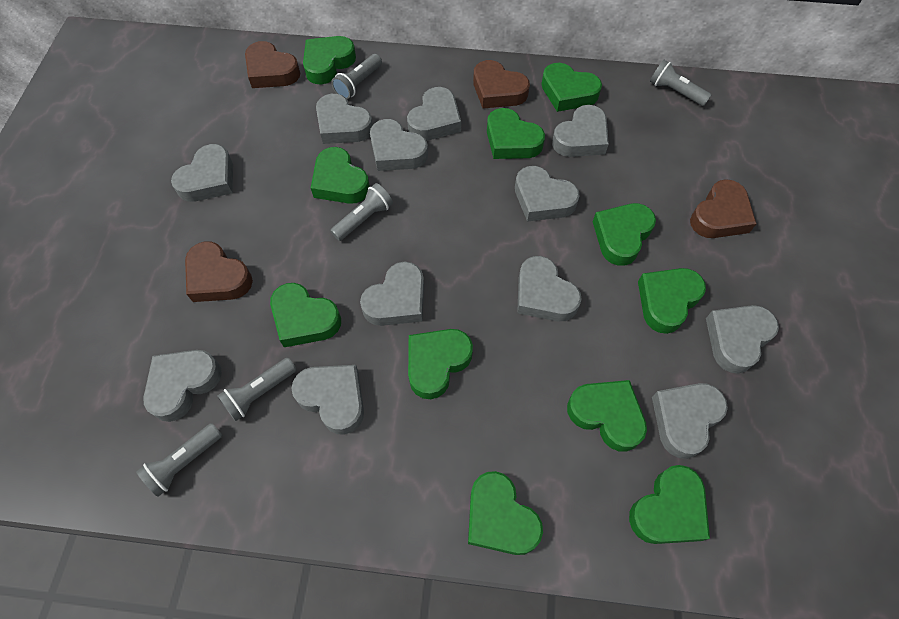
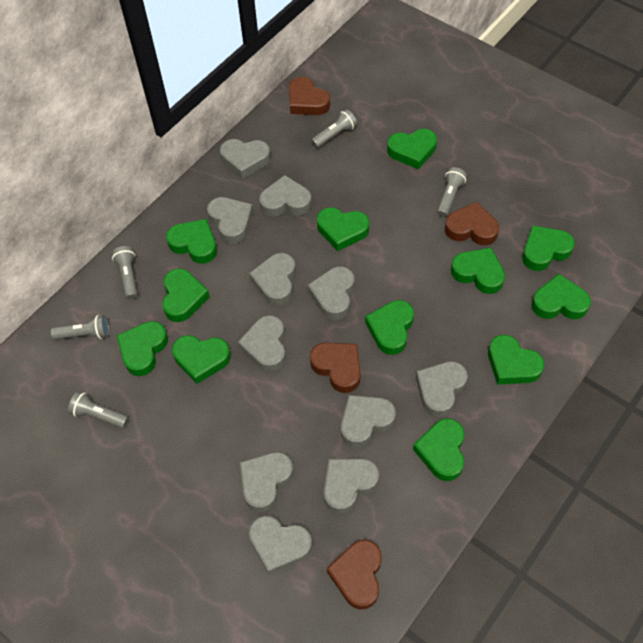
green heart: 11 -> 12
grey heart: 12 -> 11

